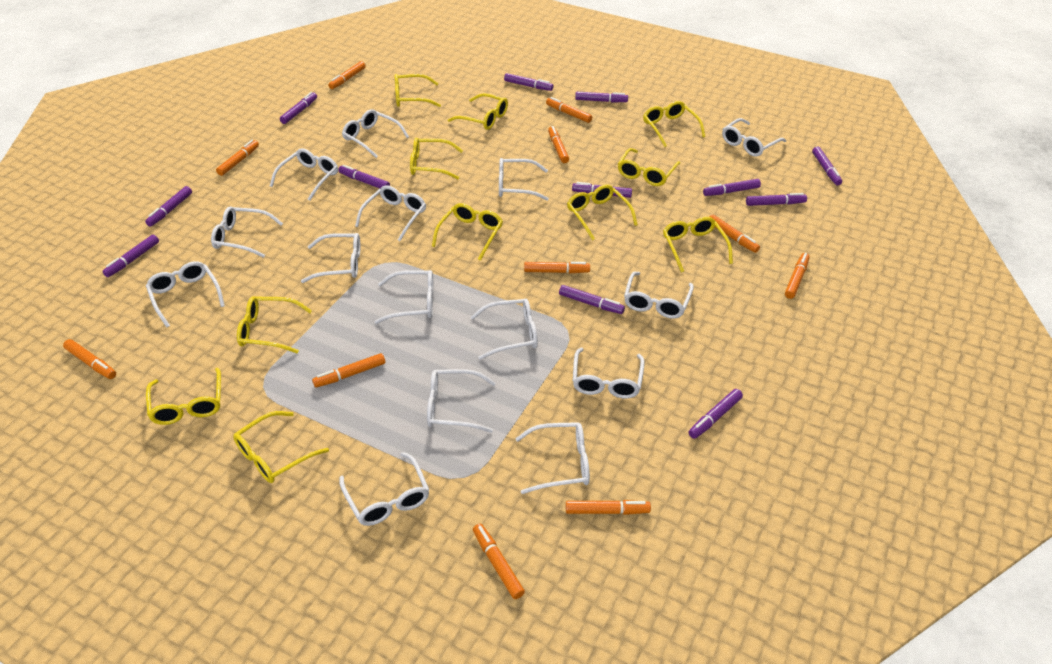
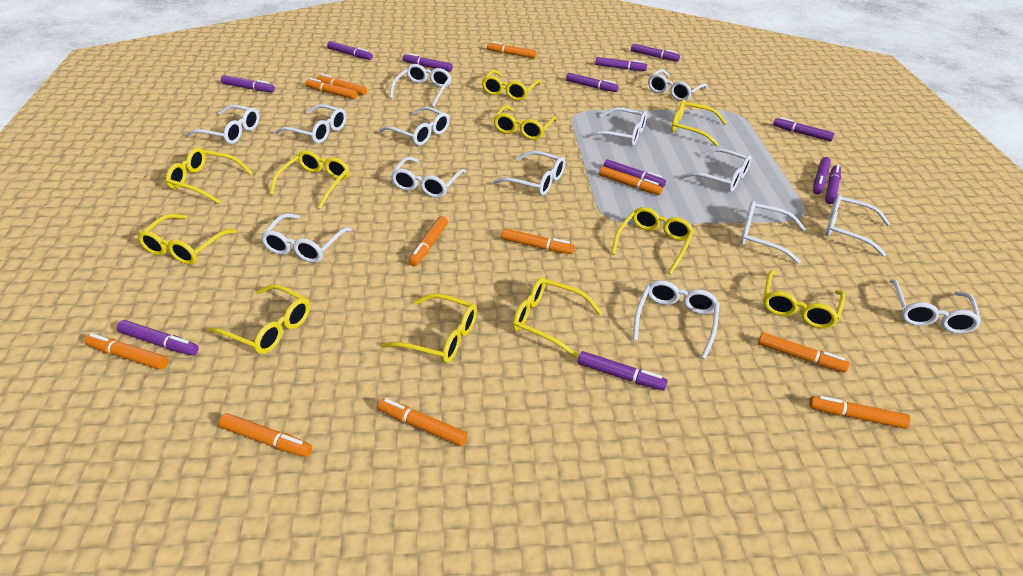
white glasses: 15 -> 14

